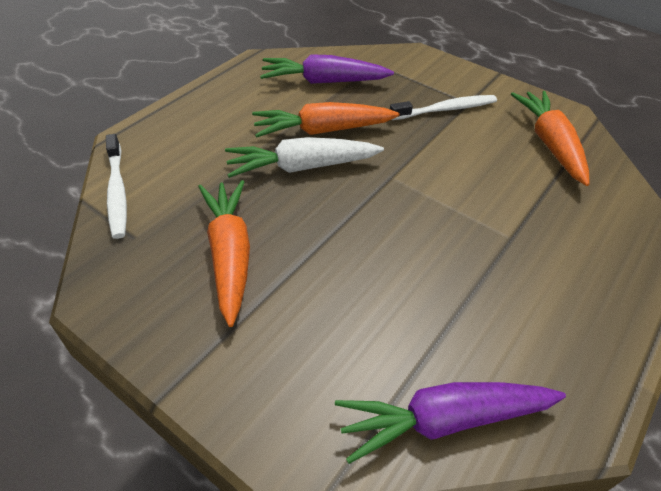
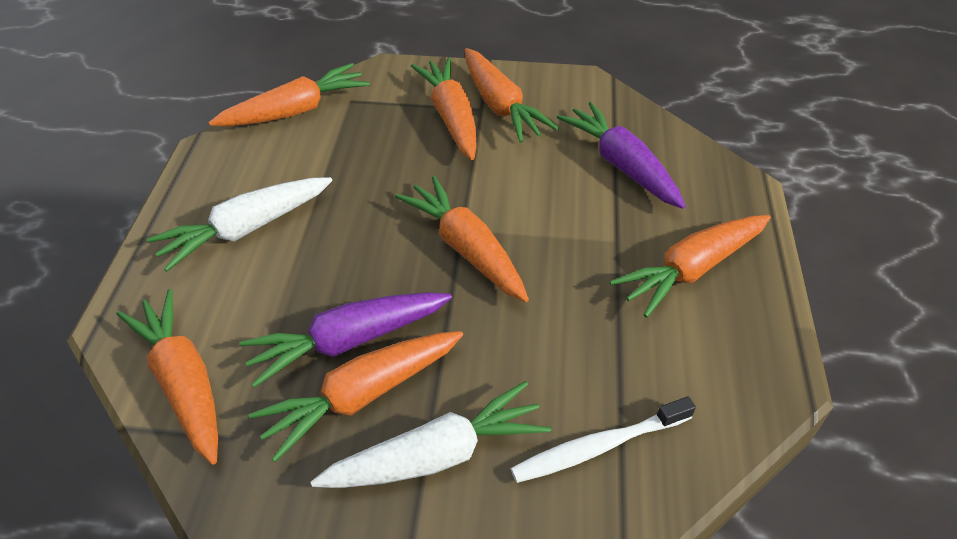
orange carrot: 3 -> 7
white carrot: 1 -> 2
white toothbrush: 2 -> 1

